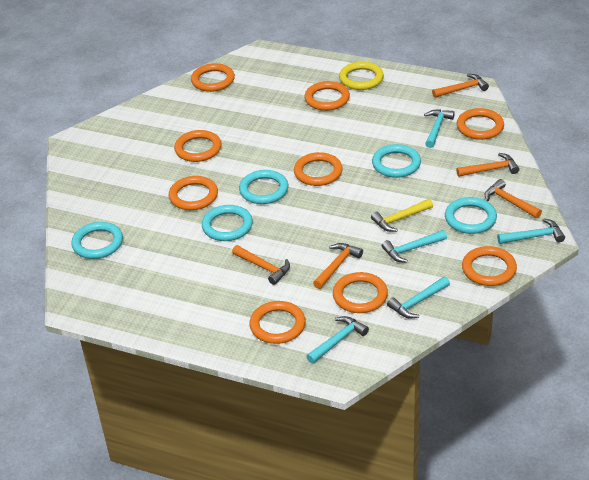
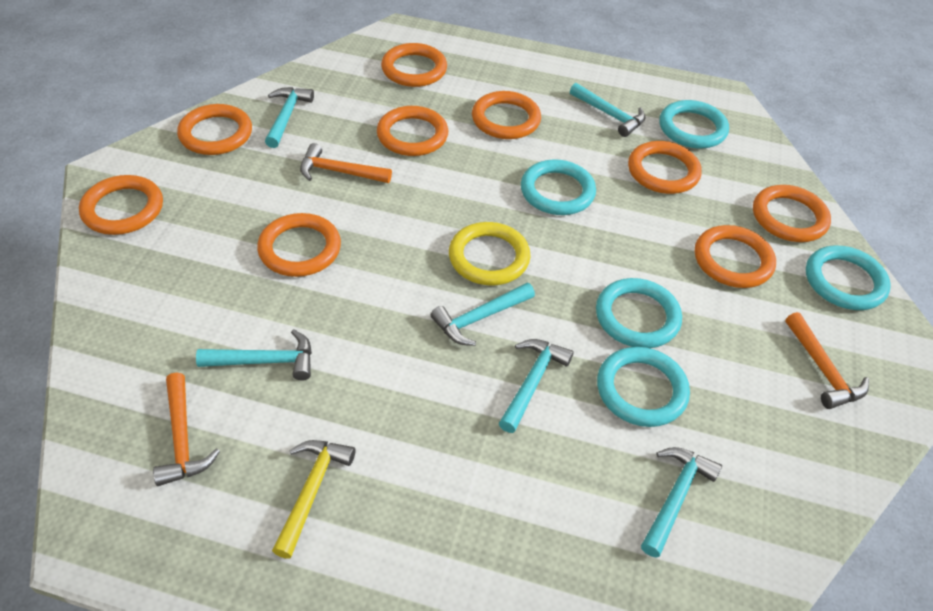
orange hammer: 5 -> 3
turquoise hammer: 5 -> 6

